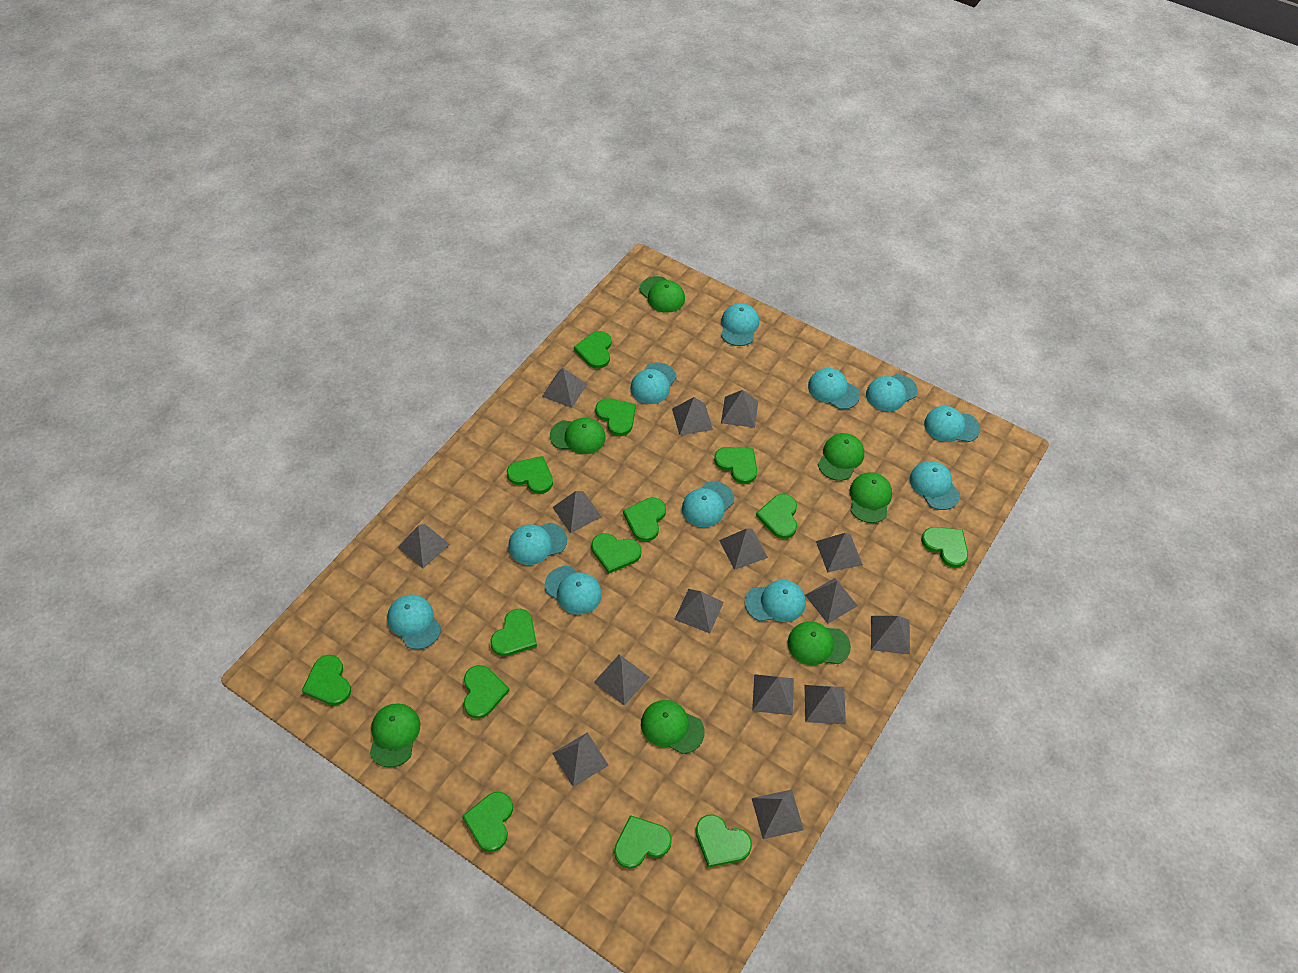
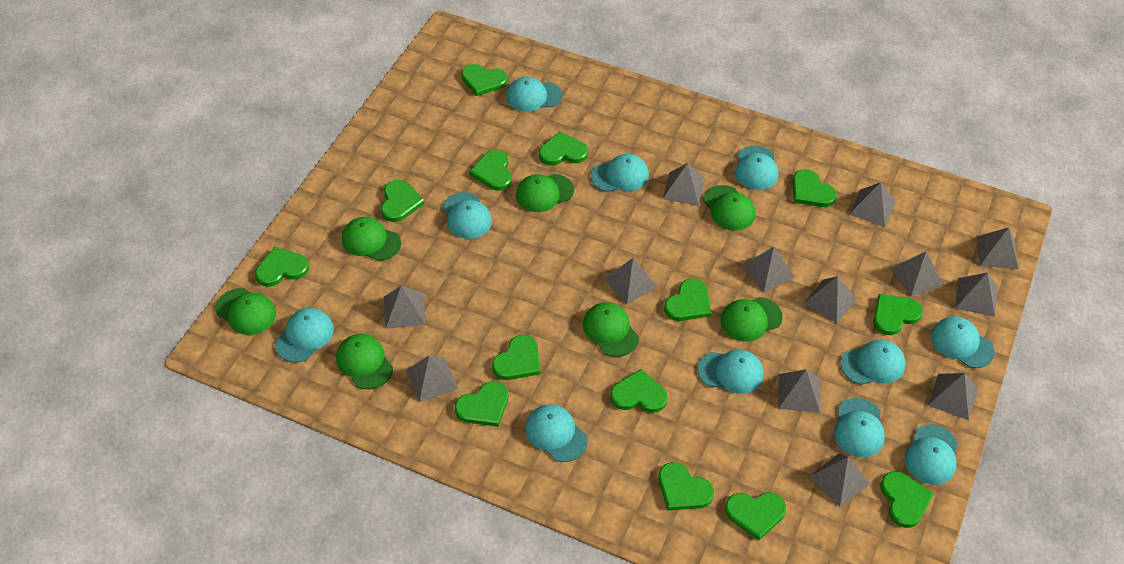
grey pyramid: 15 -> 13

